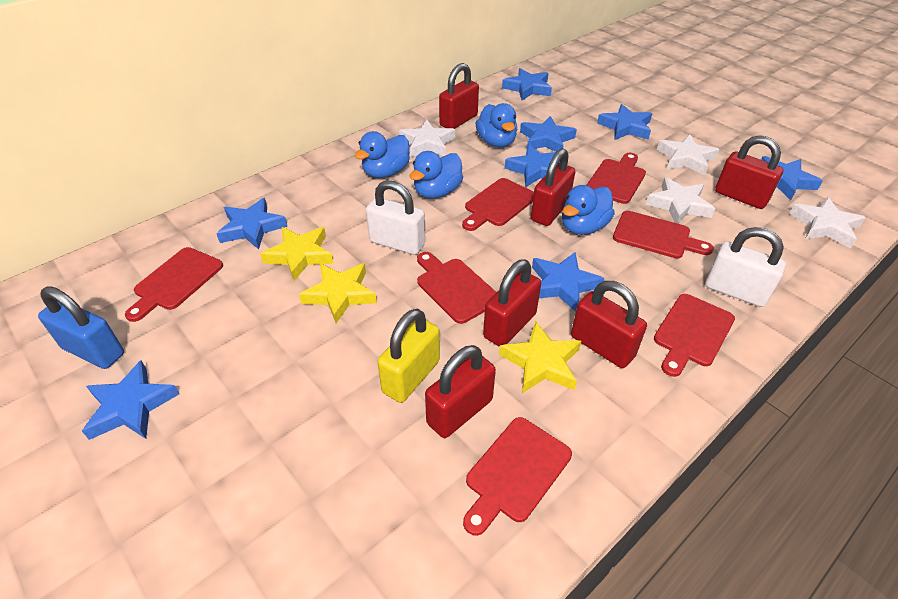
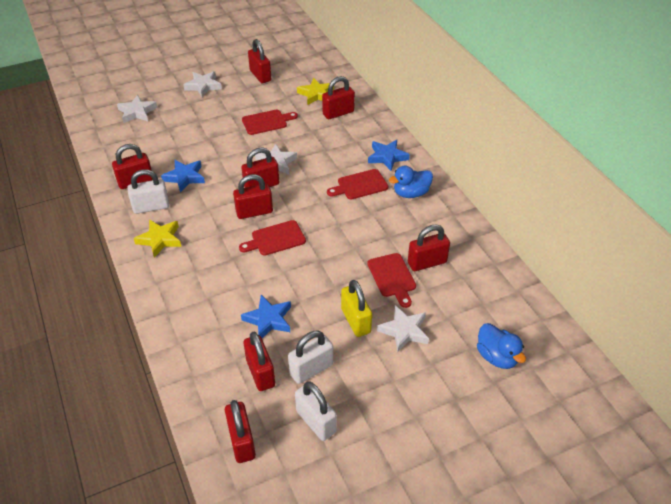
blue duck: 4 -> 2
blue padlock: 1 -> 0
blue star: 8 -> 3
red cutting board: 7 -> 4
red padlock: 6 -> 8
white padlock: 2 -> 3
yellow star: 3 -> 2

